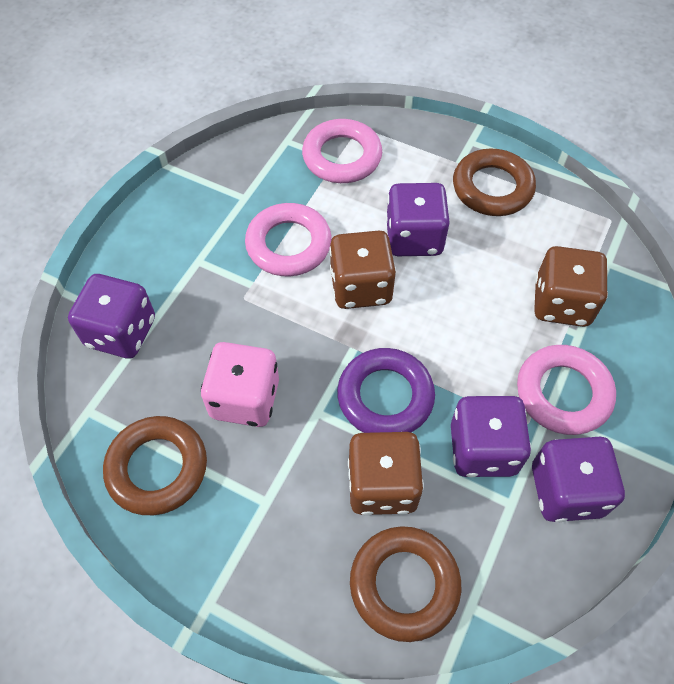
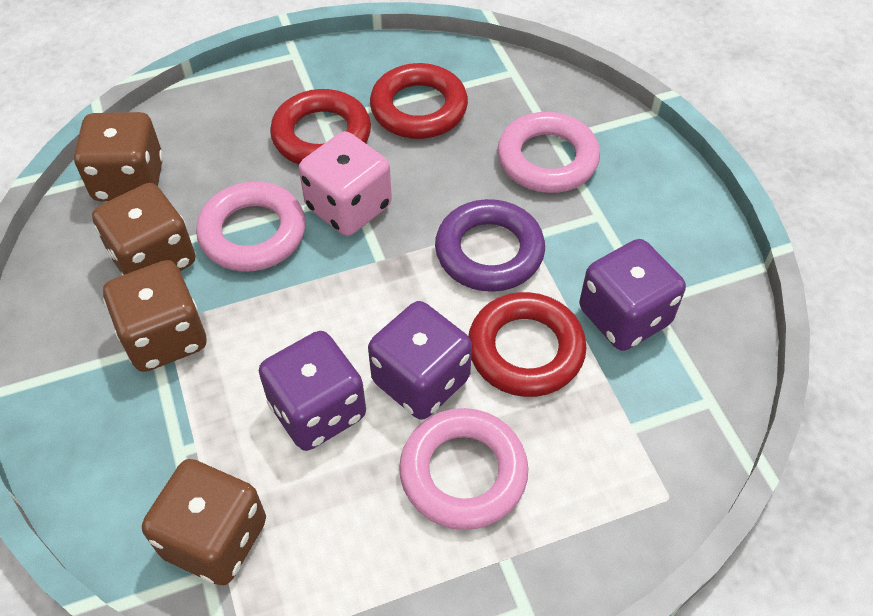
brown dice: 3 -> 4
brown ring: 3 -> 0
purple dice: 4 -> 3
red ring: 0 -> 3

